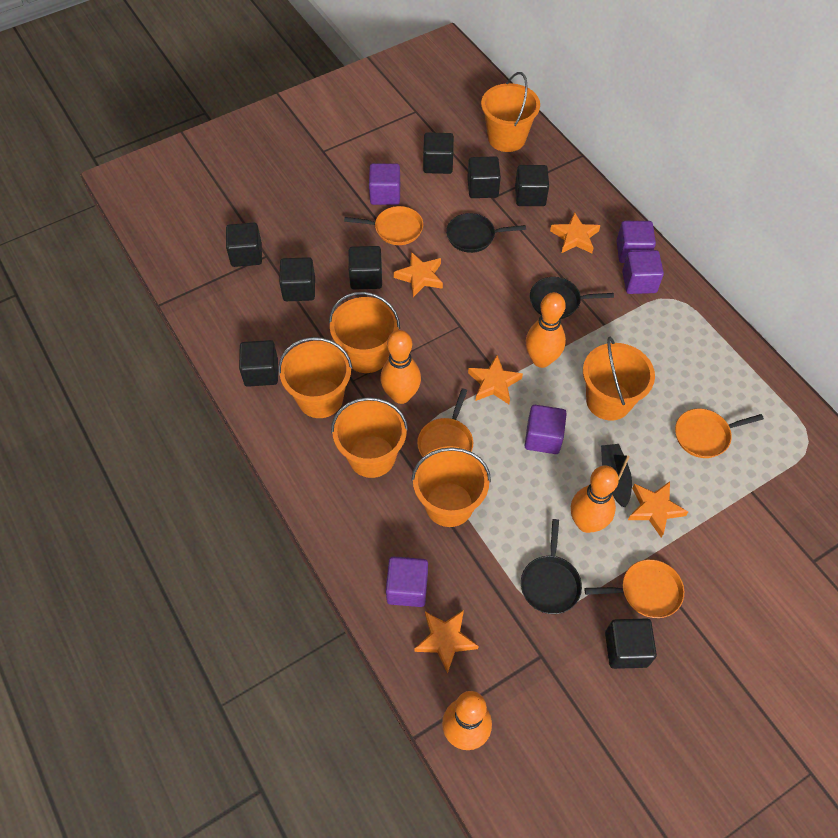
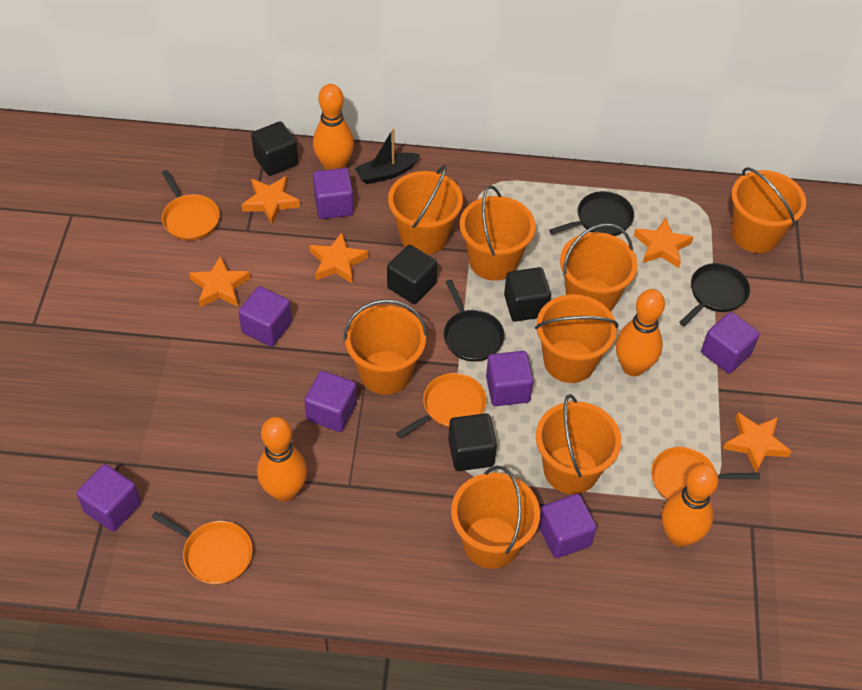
black cube: 8 -> 4
orange bucket: 6 -> 8
purple cube: 5 -> 7

